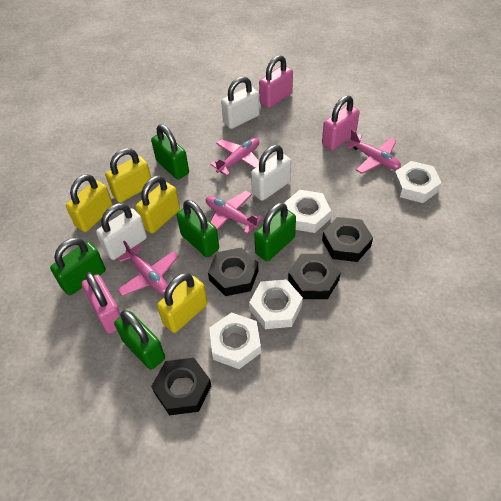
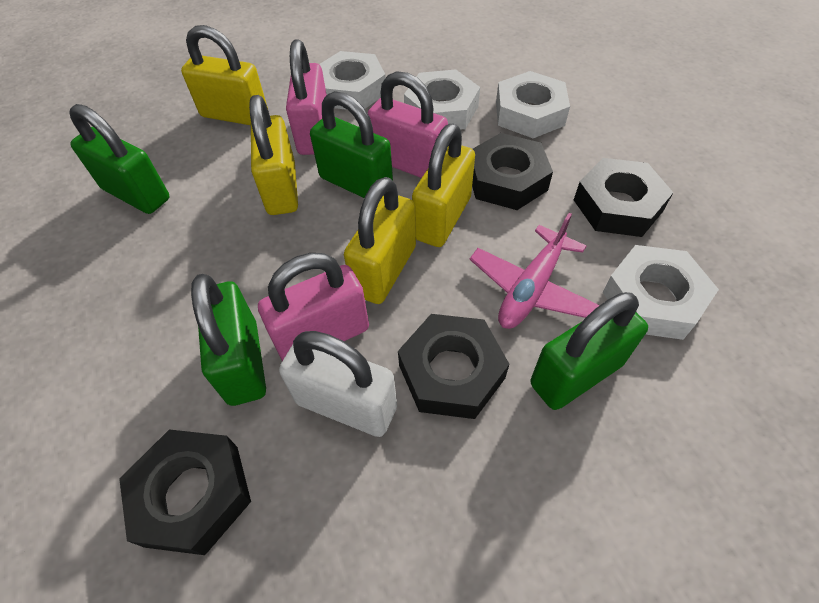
green padlock: 5 -> 4
pink plane: 4 -> 1
white padlock: 3 -> 1

